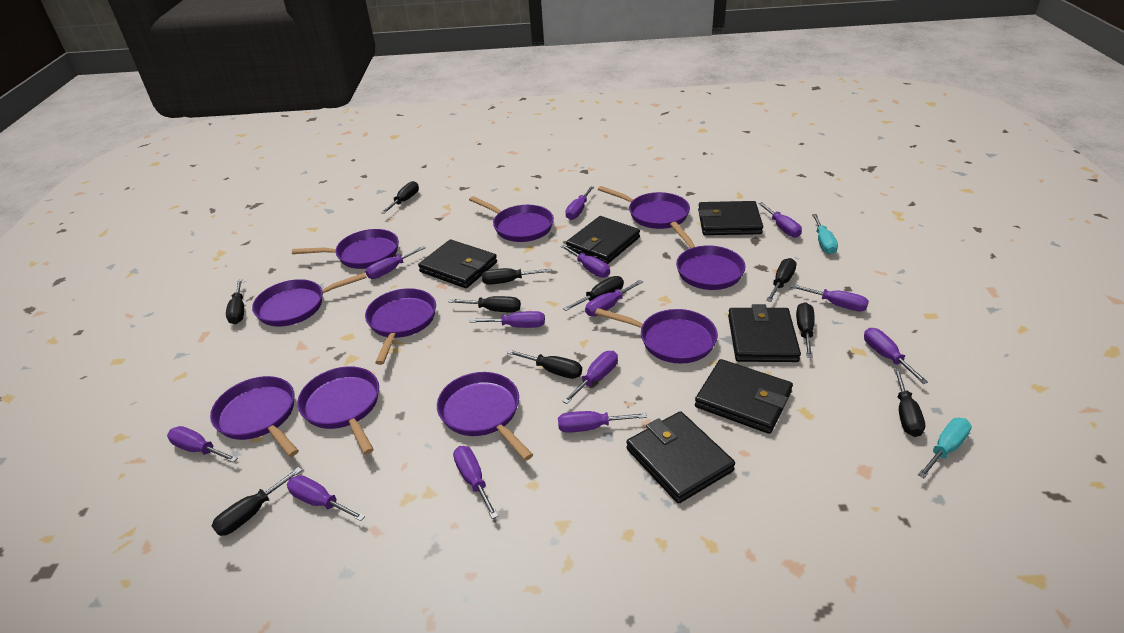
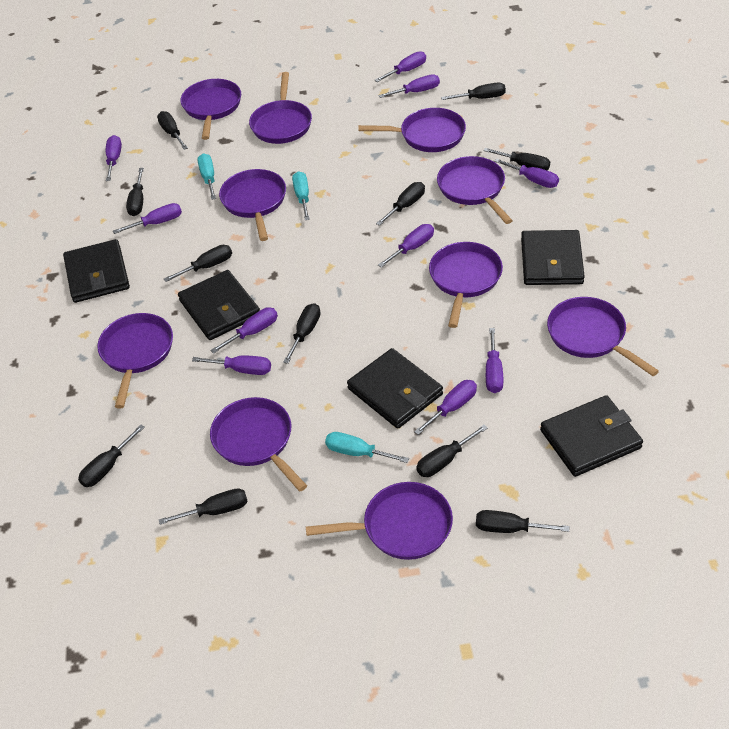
black screwdriver: 10 -> 11
black wallet: 6 -> 5
purple screwdriver: 13 -> 10
turquoise screwdriver: 2 -> 3

